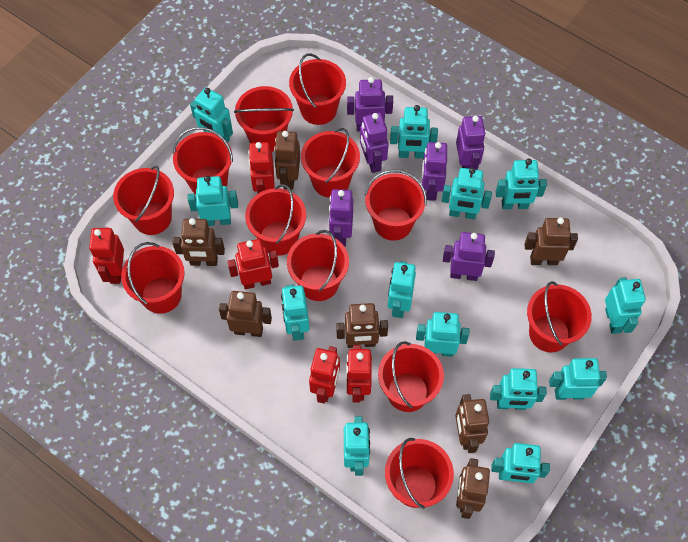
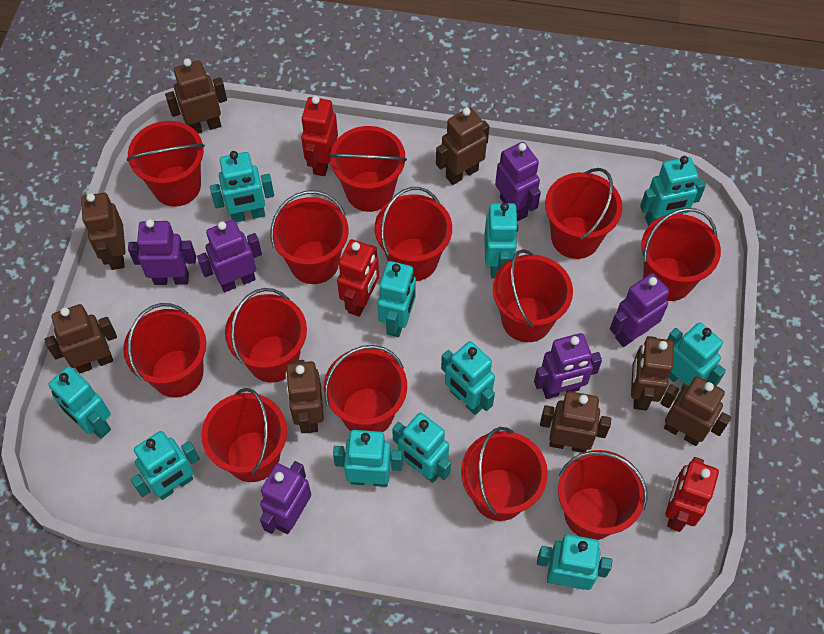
brown robot: 7 -> 8
red bucket: 12 -> 13
red robot: 5 -> 3
turquoise robot: 13 -> 11

